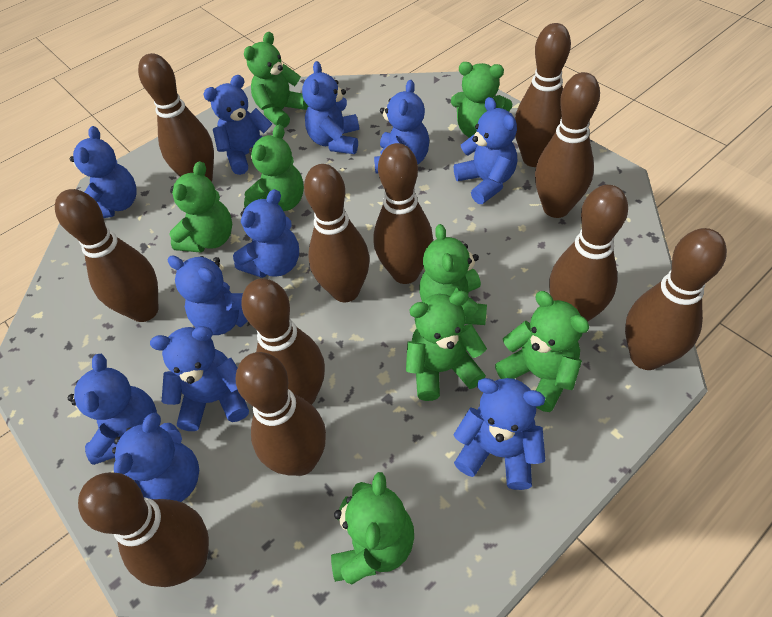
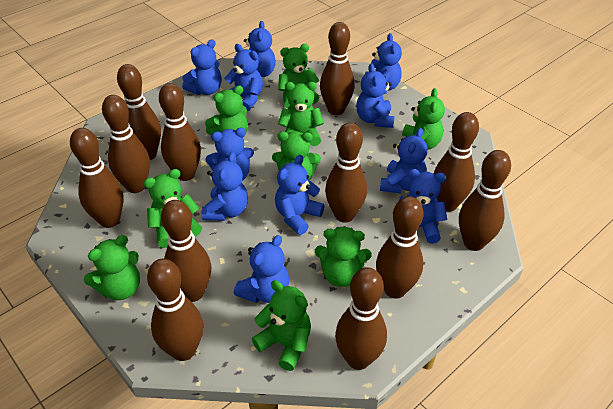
brown bowling pin: 11 -> 12
green teddy bear: 8 -> 9

